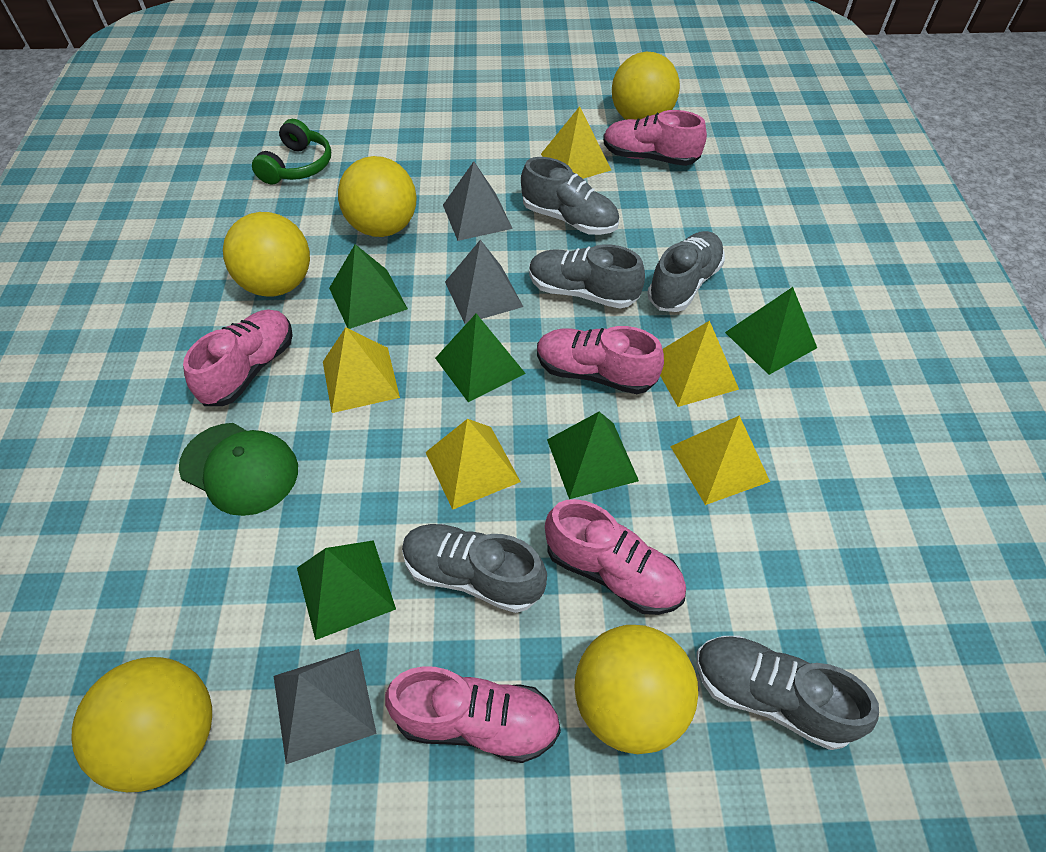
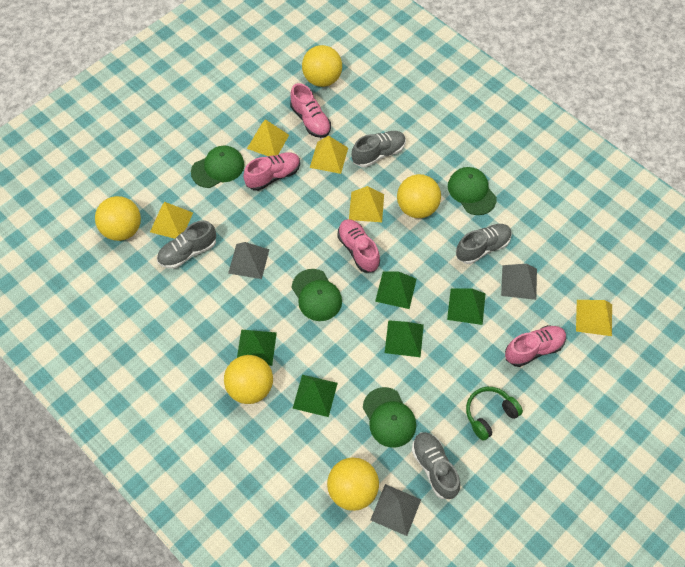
green cap: 1 -> 4
grey shoe: 5 -> 4
pink shoe: 5 -> 4

